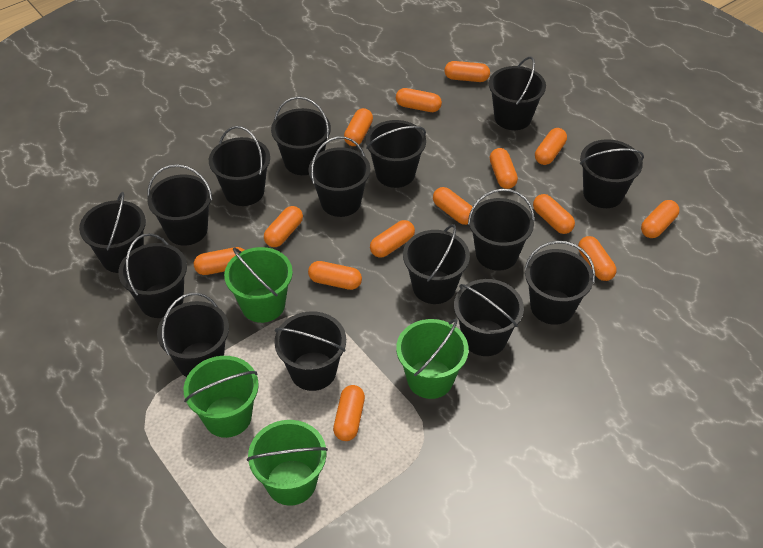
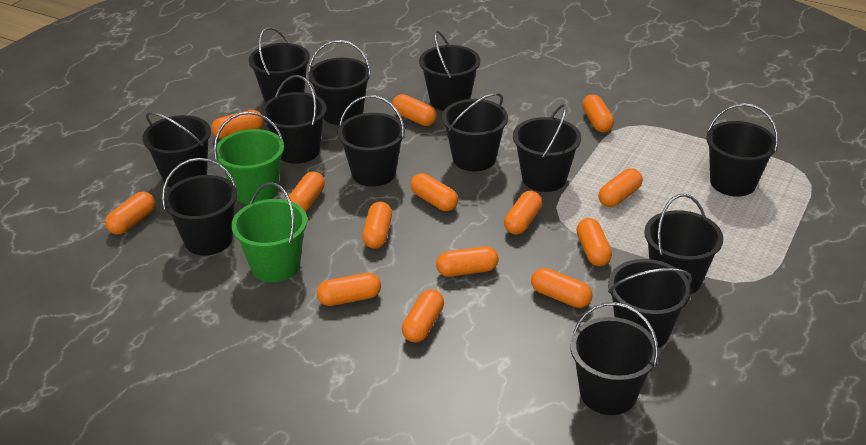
black bucket: 15 -> 13
green bucket: 4 -> 2

